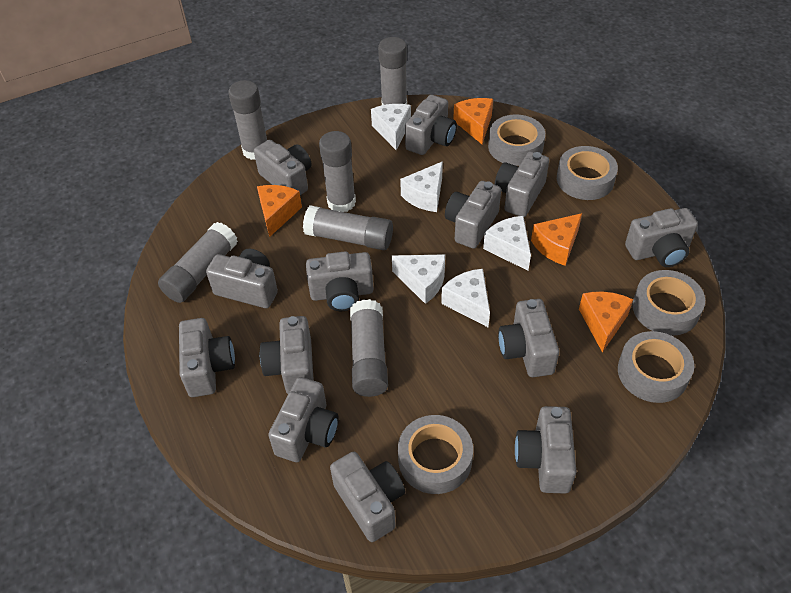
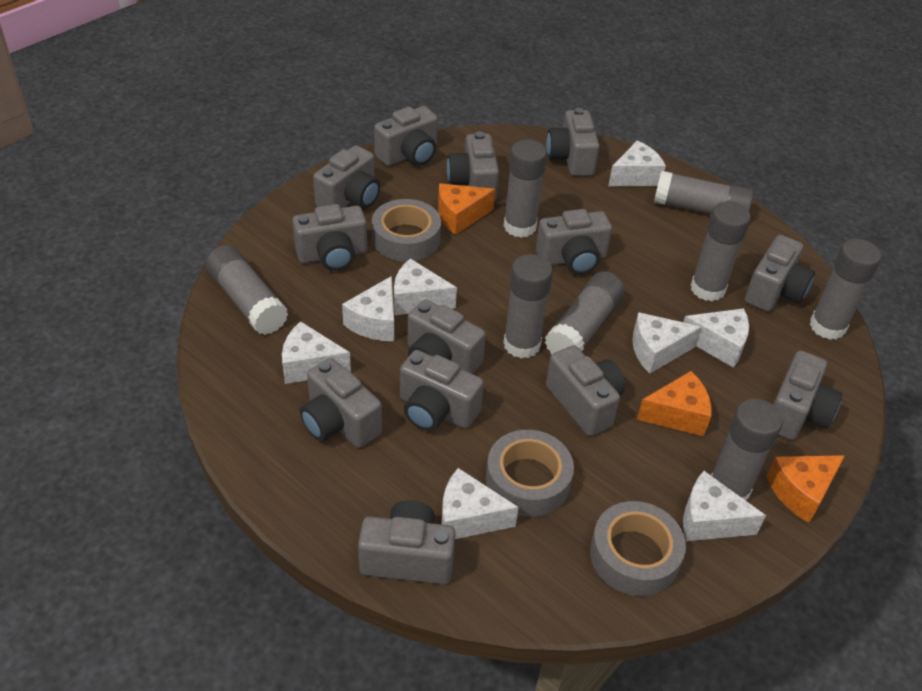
grey glue stick: 6 -> 8
grey tape: 5 -> 3
orange cheese: 4 -> 3
white cheese: 5 -> 8

